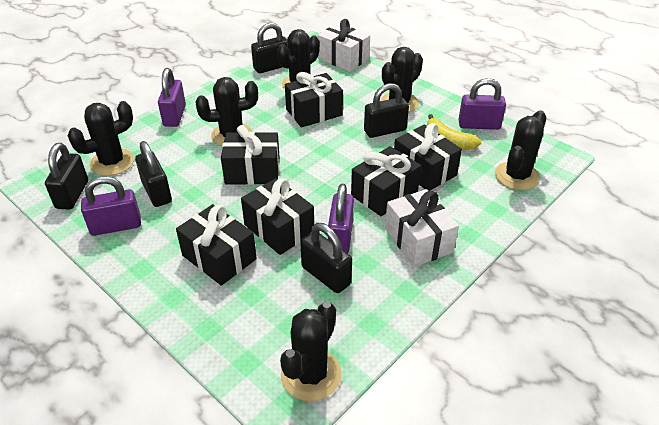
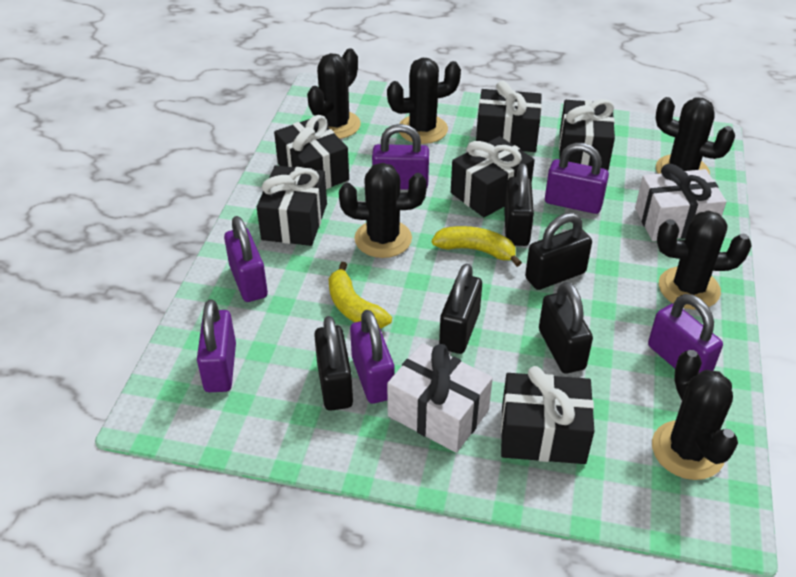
purple padlock: 4 -> 6
yellow banana: 1 -> 2

